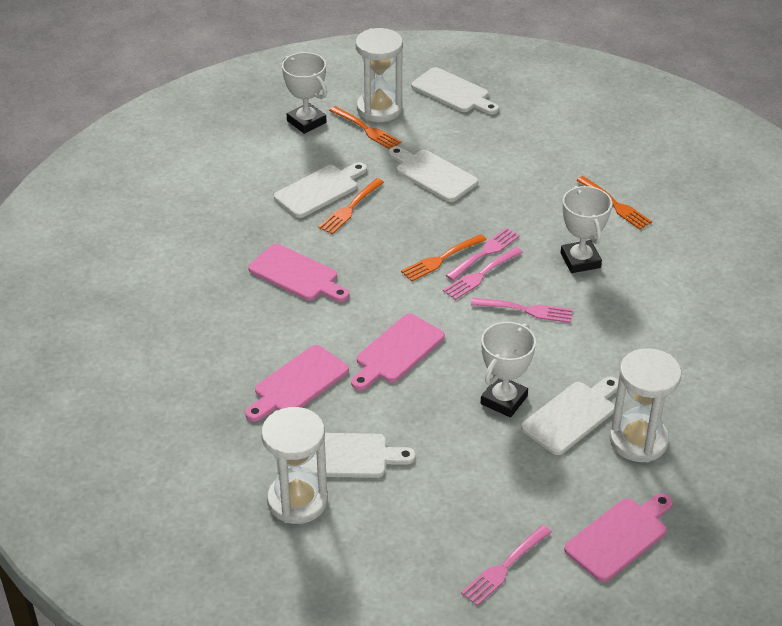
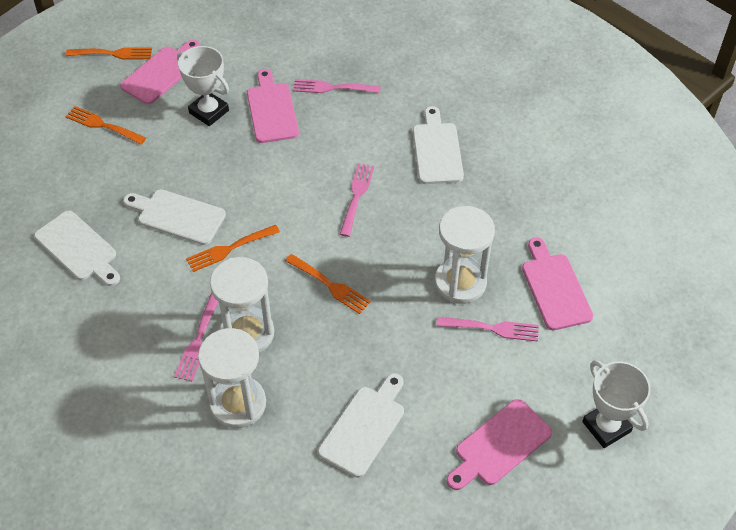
white cutting board: 5 -> 4
white trophy: 3 -> 2

